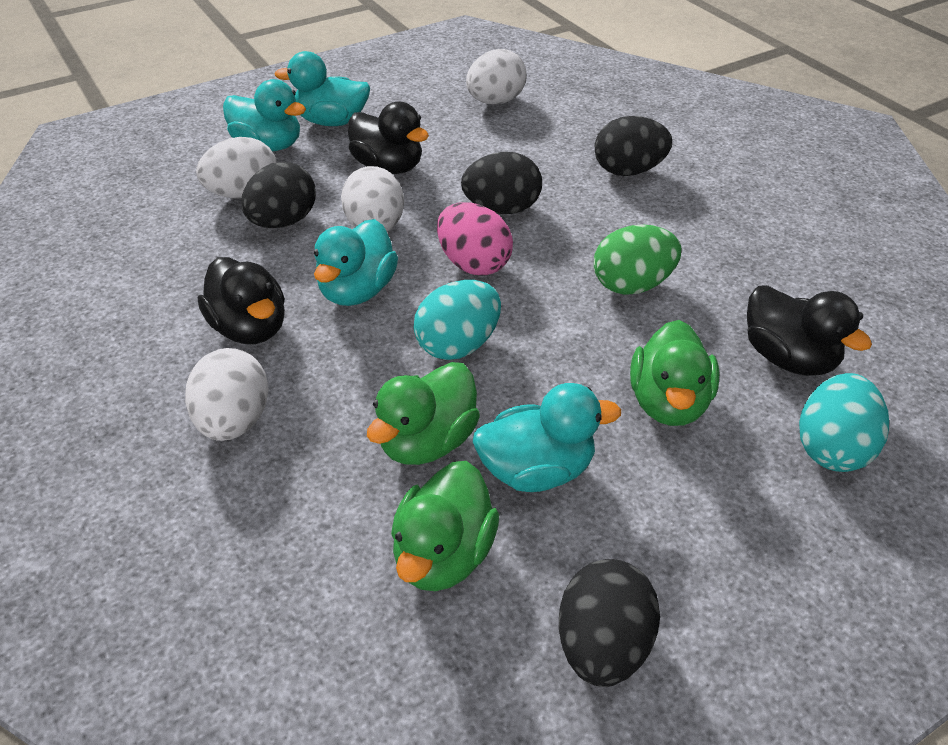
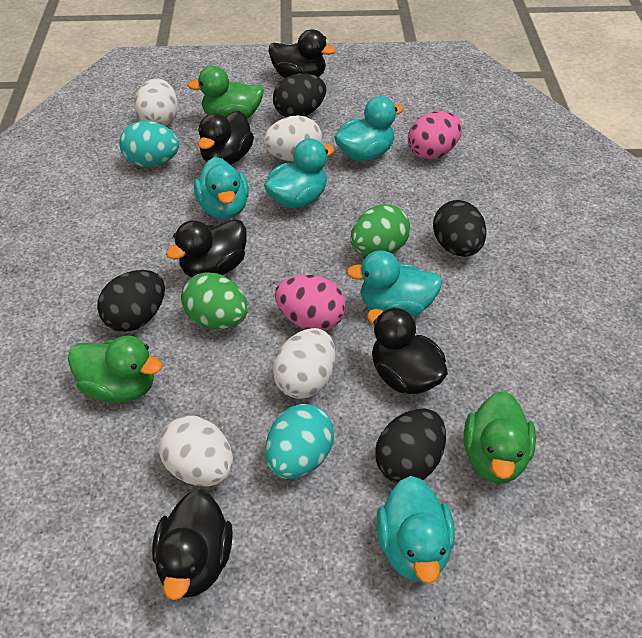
black duck: 3 -> 5
green egg: 1 -> 2
pink egg: 1 -> 2
turquoise duck: 4 -> 5

